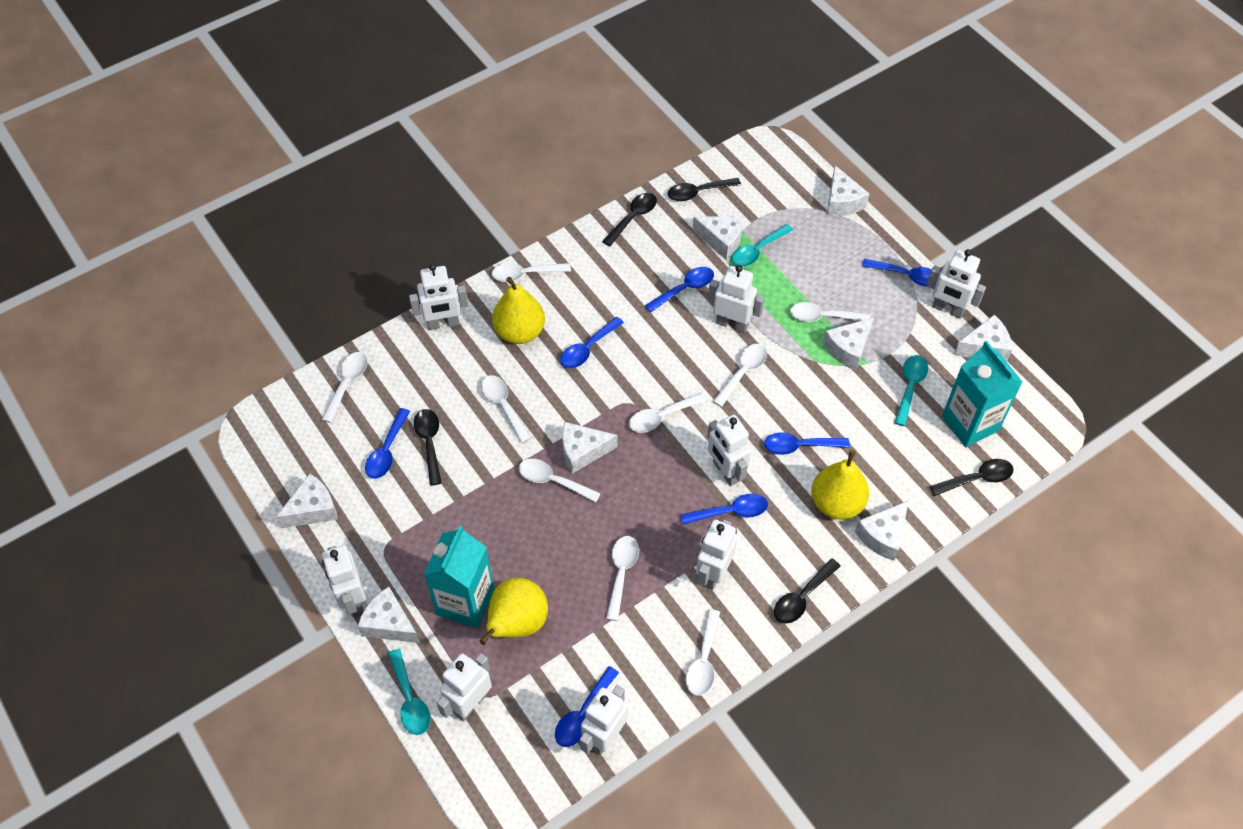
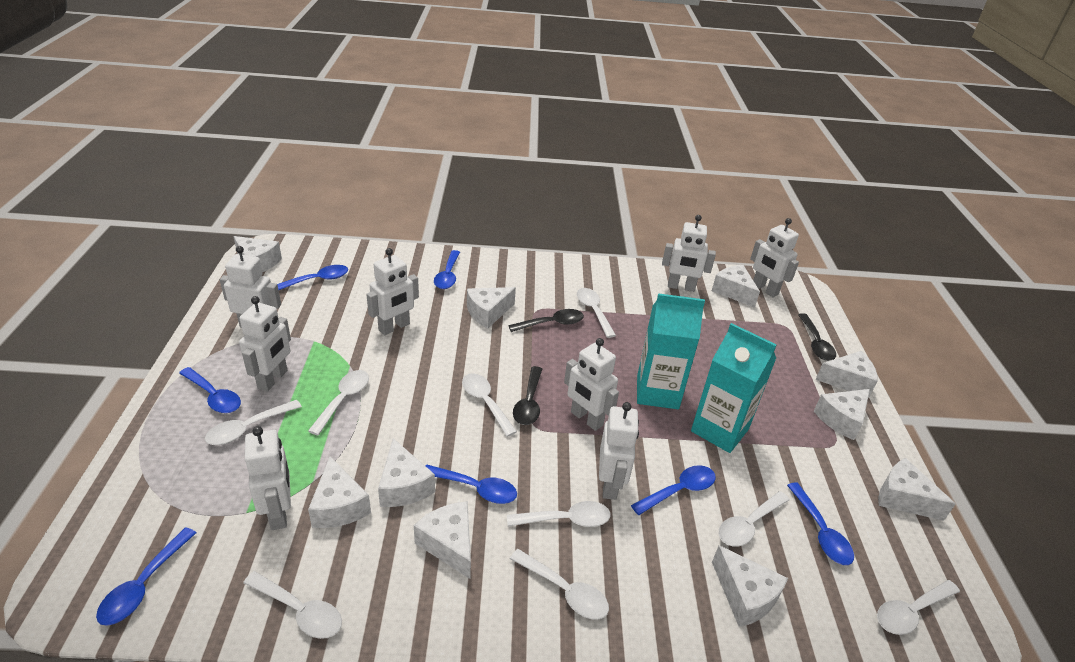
black spoon: 5 -> 3
turquoise spoon: 3 -> 0
white cheese: 8 -> 10
yellow pear: 3 -> 0

